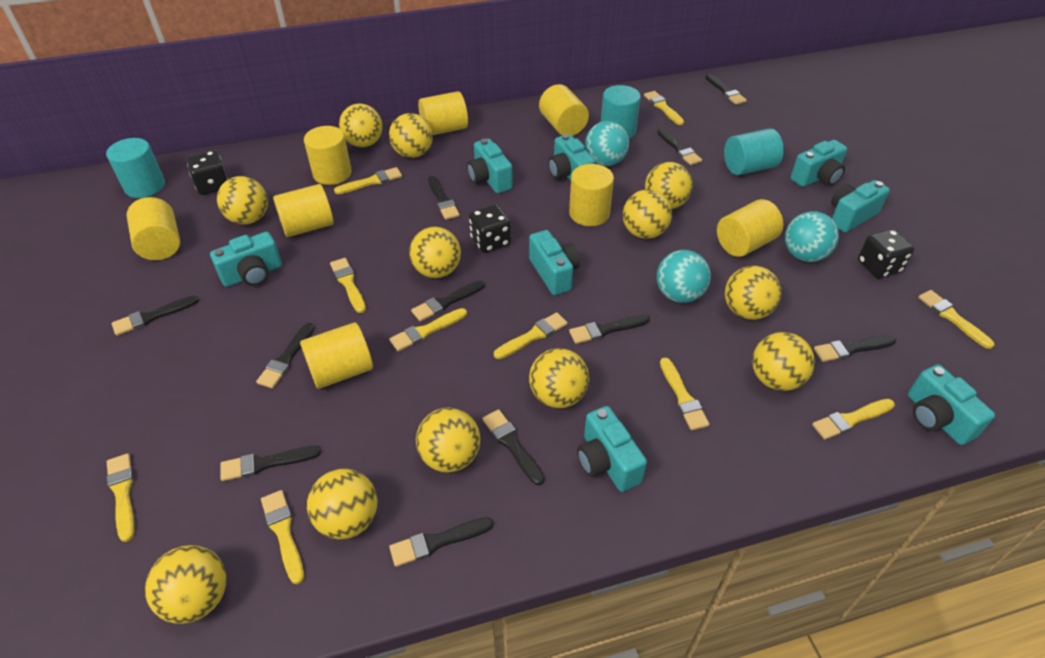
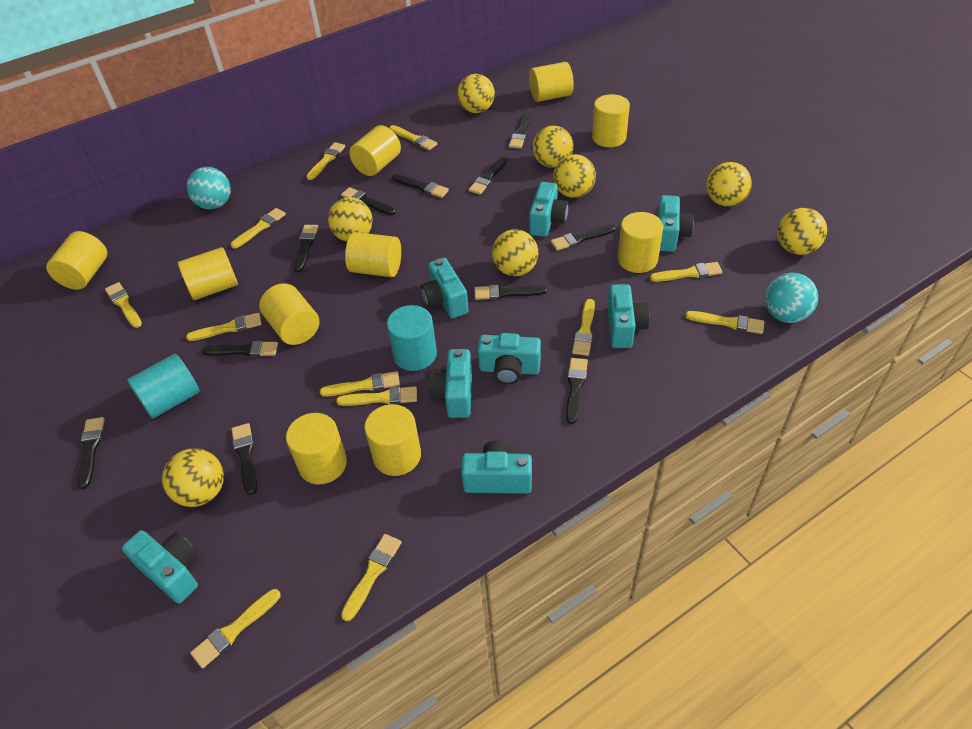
black dice: 3 -> 0
turquoise ball: 3 -> 2
turquoise cylinder: 3 -> 2
yellow ball: 12 -> 8
yellow brush: 10 -> 12
yellow cylinder: 8 -> 10

